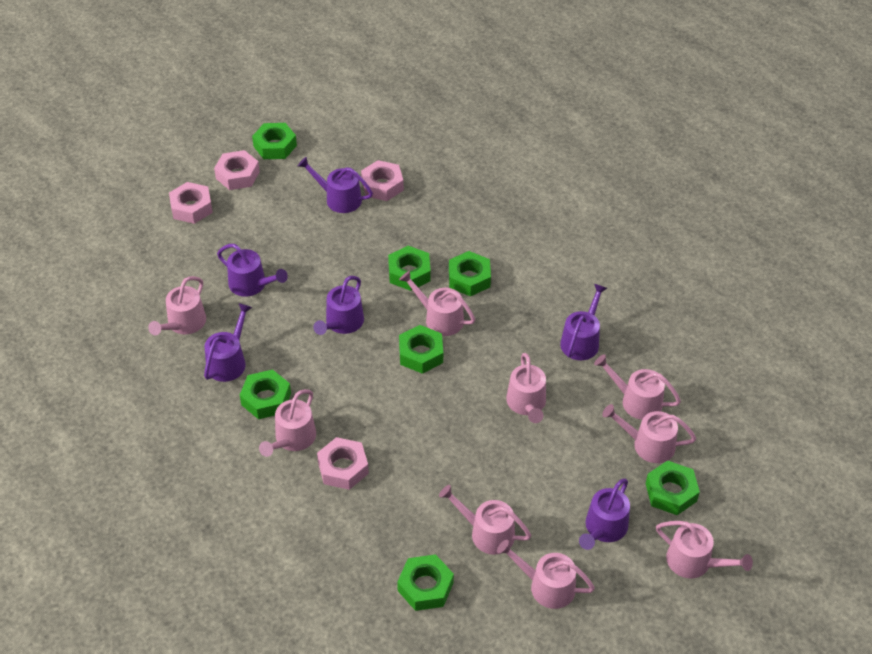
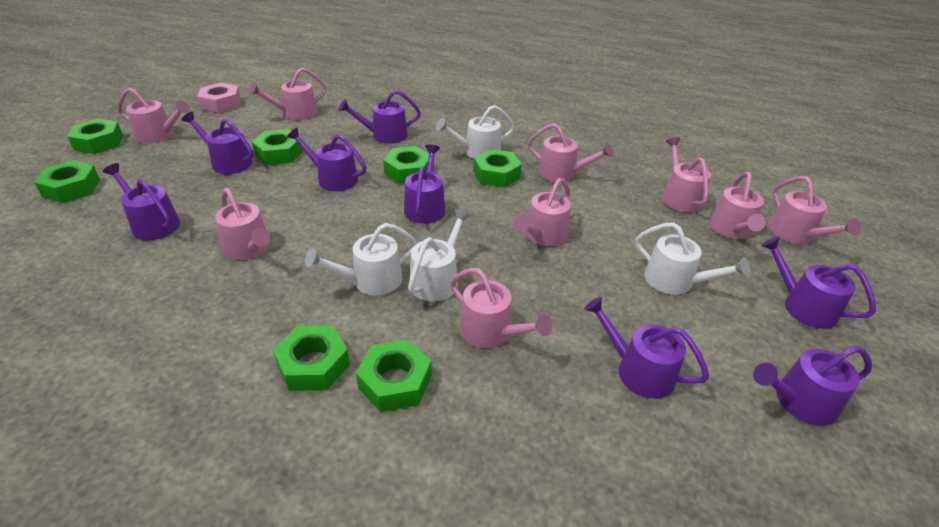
pink nut: 4 -> 1
purple watering can: 6 -> 8
white watering can: 0 -> 4

